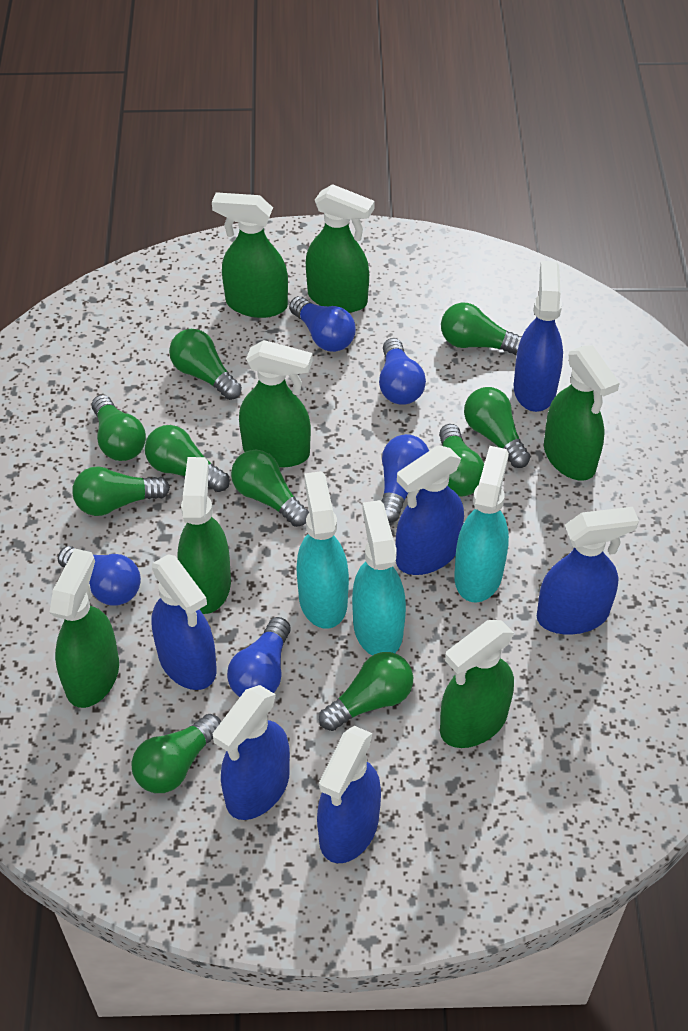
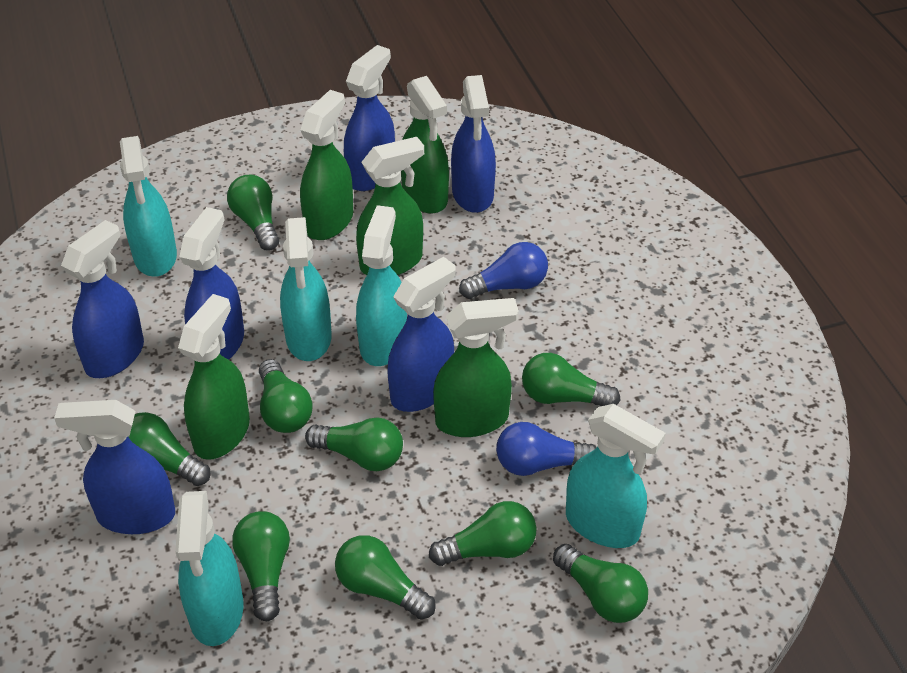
blue light bulb: 5 -> 2
green light bulb: 10 -> 9
green spray bottle: 7 -> 5
turquoise spray bottle: 3 -> 5

